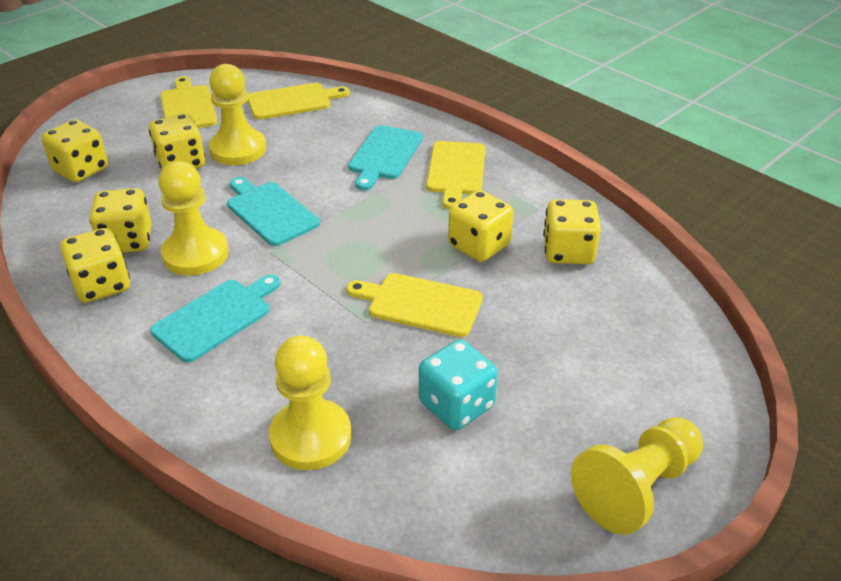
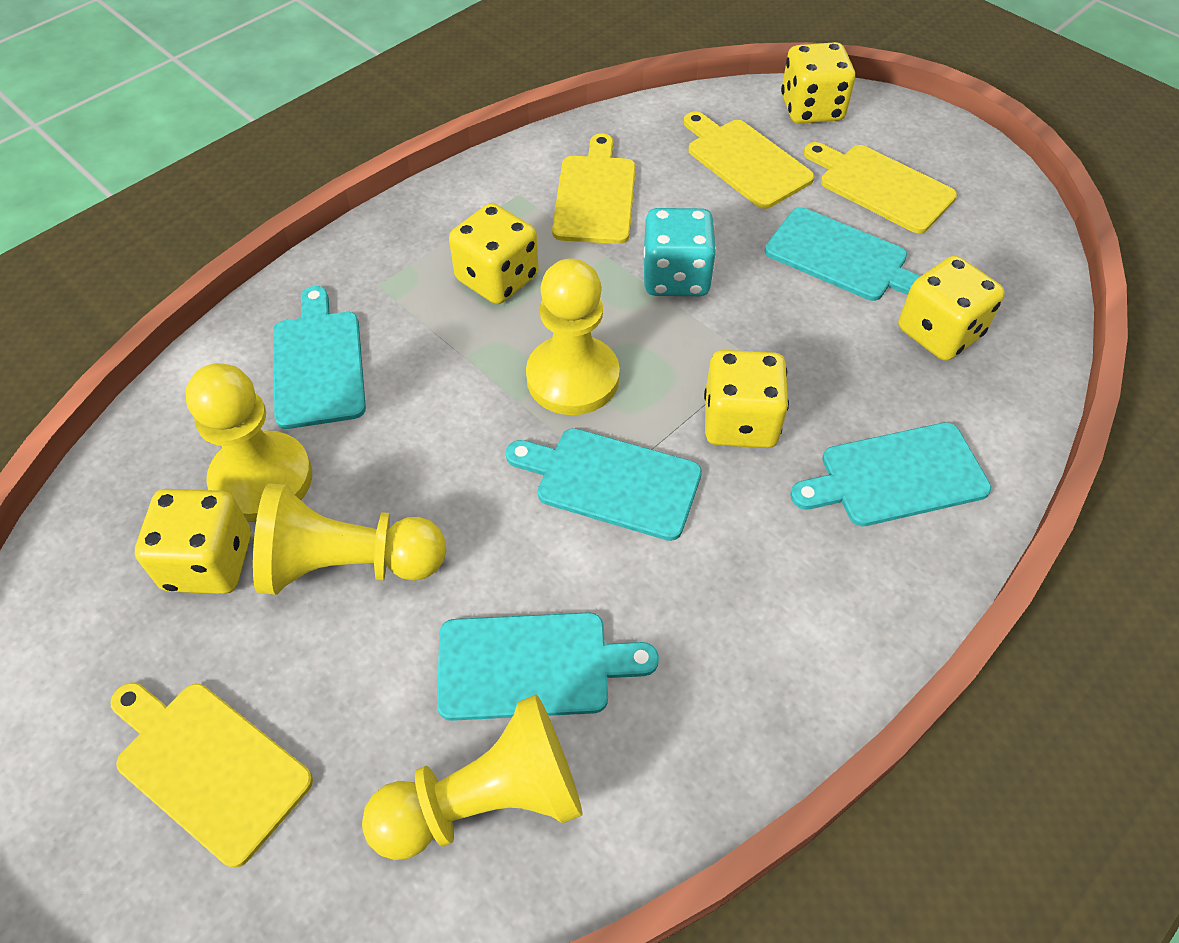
turquoise cutting board: 3 -> 5
yellow dice: 6 -> 5

